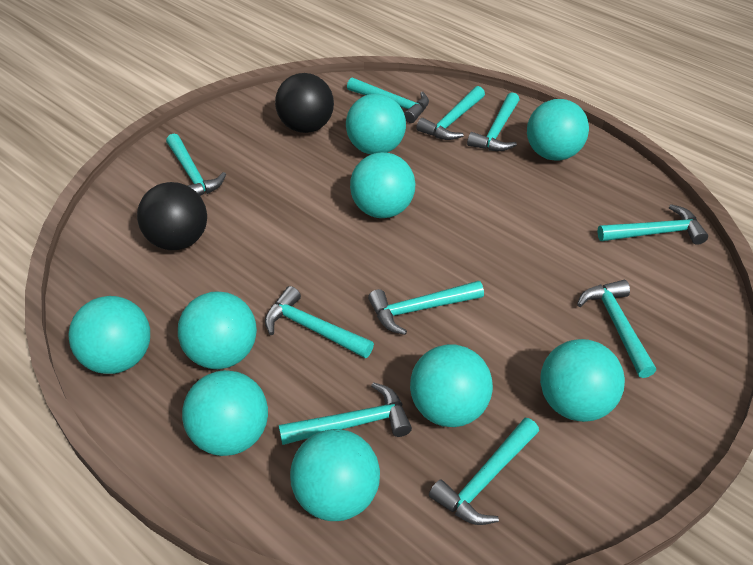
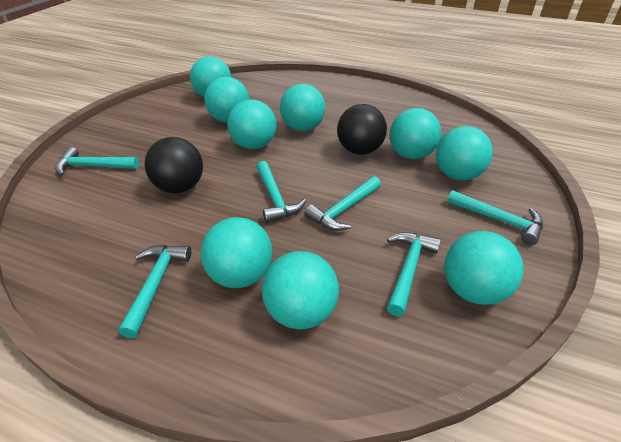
turquoise hammer: 10 -> 6

